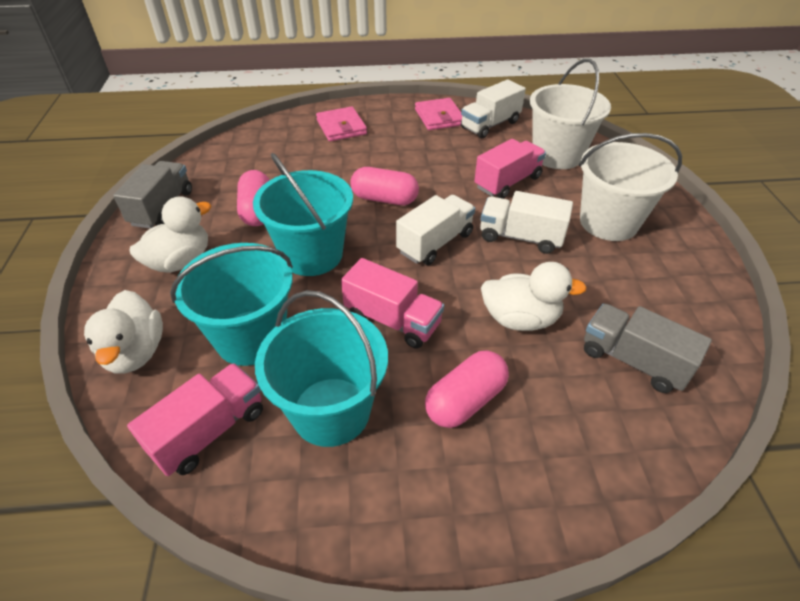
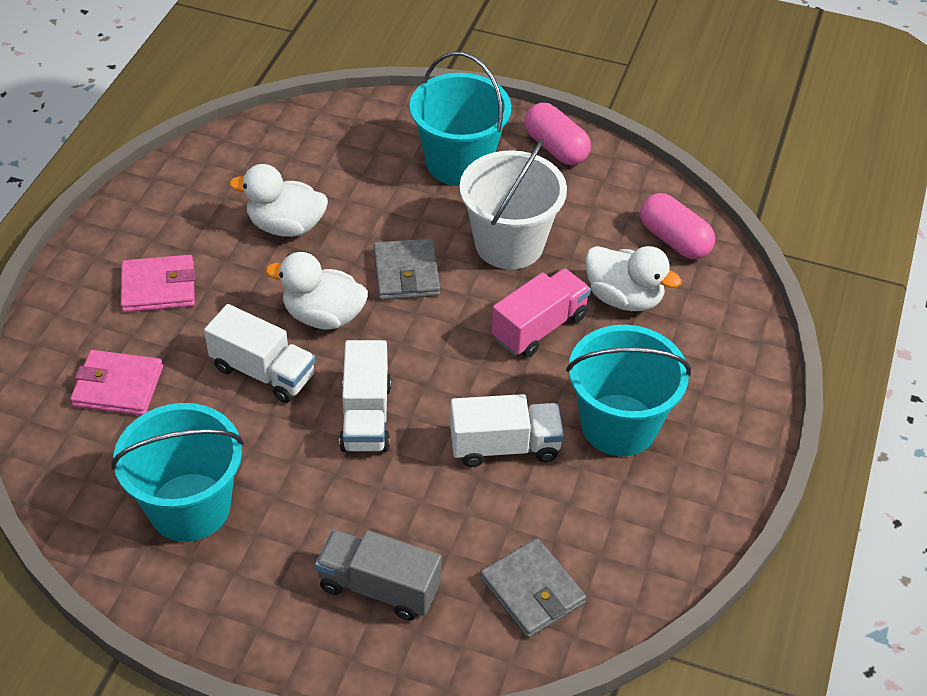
grey truck: 2 -> 1
grey wallet: 0 -> 2
pink capsule: 3 -> 2
pink truck: 3 -> 1
white bucket: 2 -> 1

